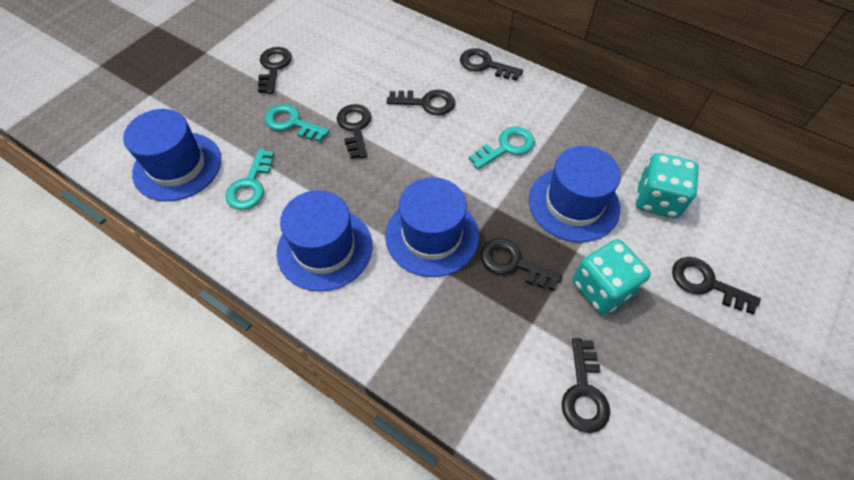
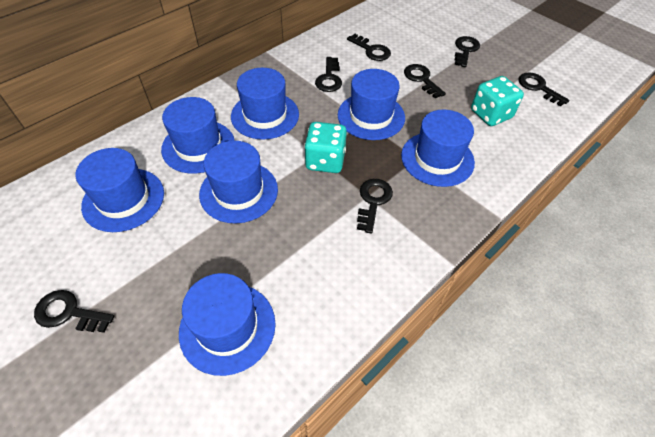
blue hat: 4 -> 7
turquoise key: 3 -> 0

